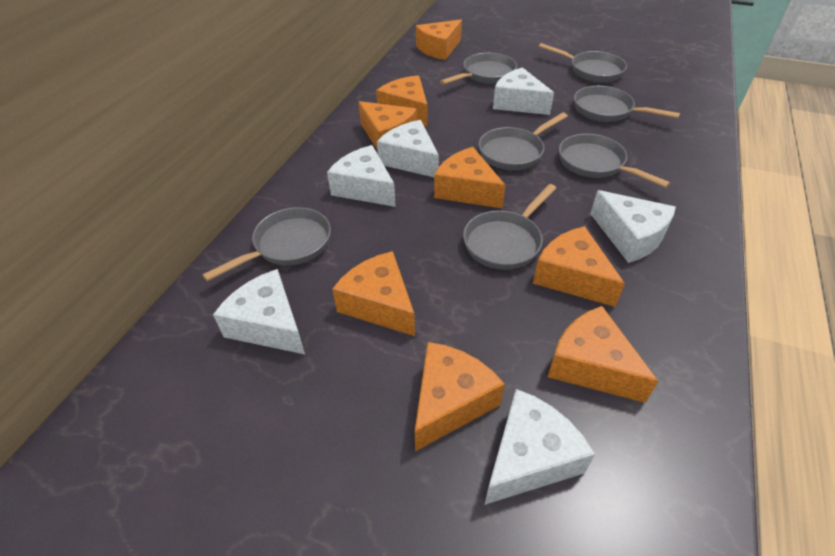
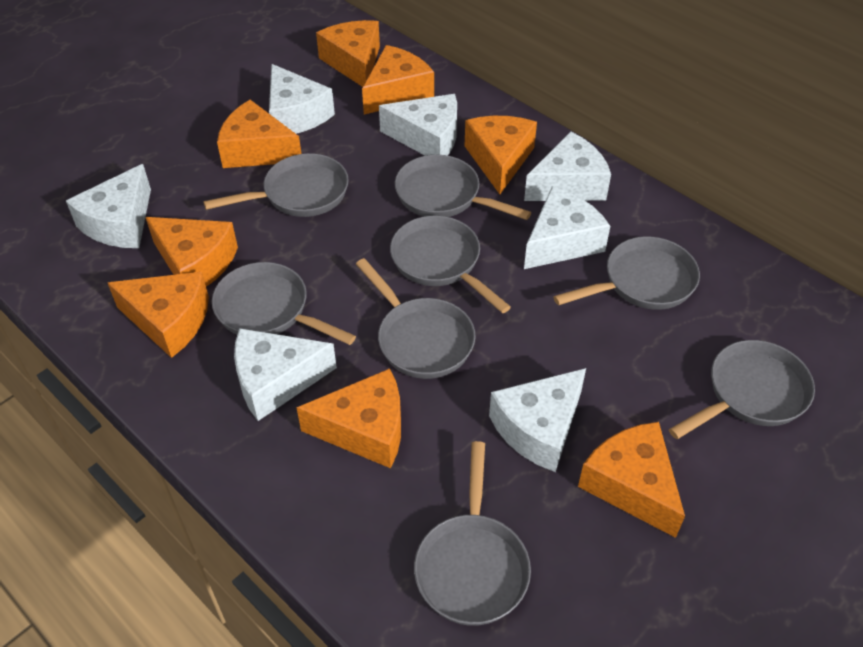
grey pan: 7 -> 8
white cheese: 6 -> 7

